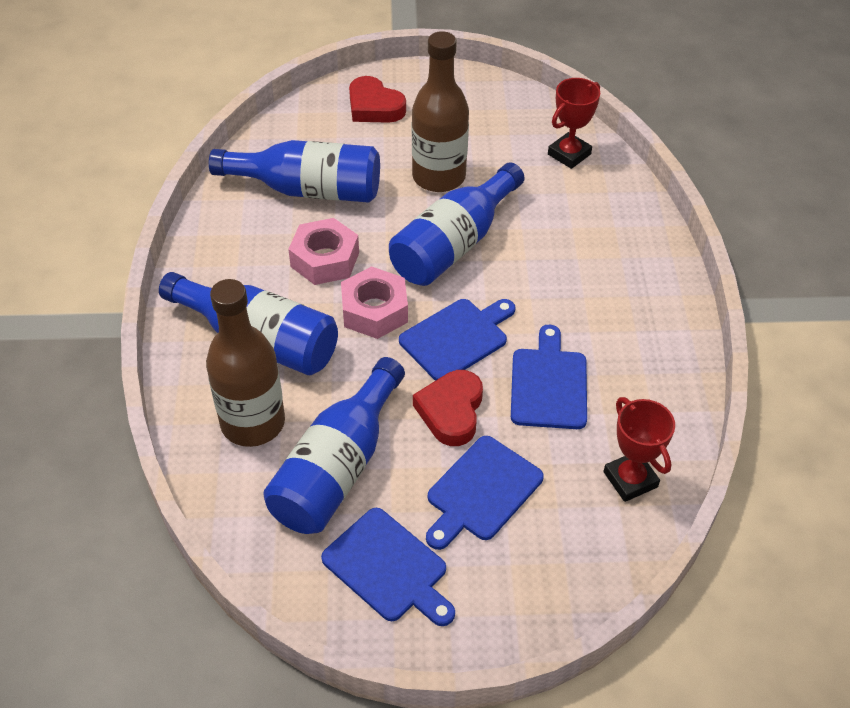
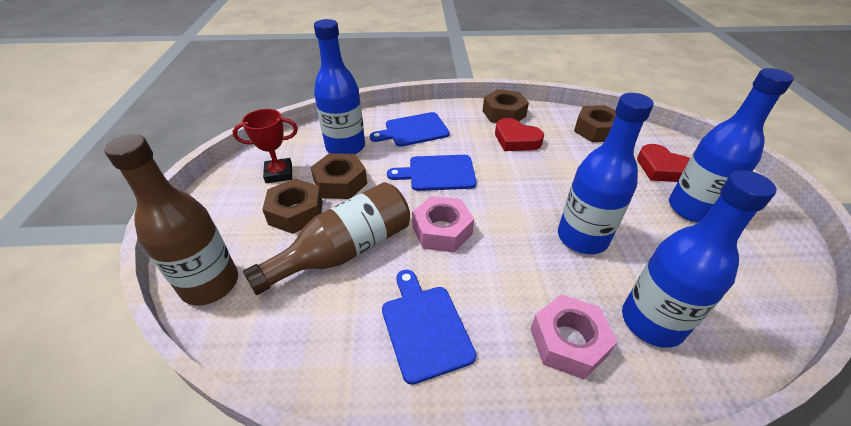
blue cutting board: 4 -> 3
brown nut: 0 -> 4
red trophy: 2 -> 1

